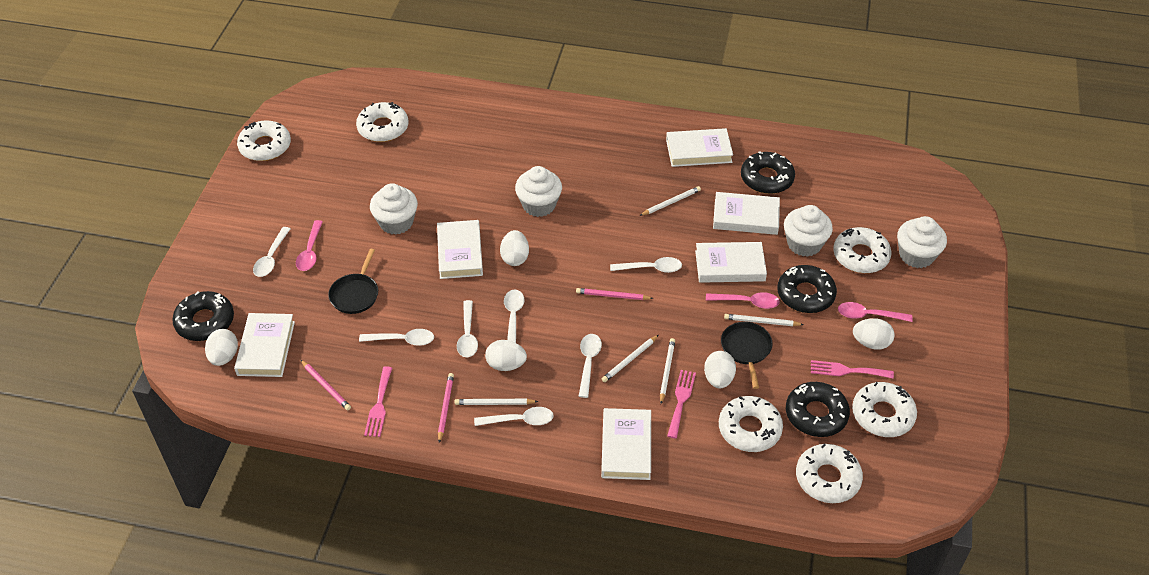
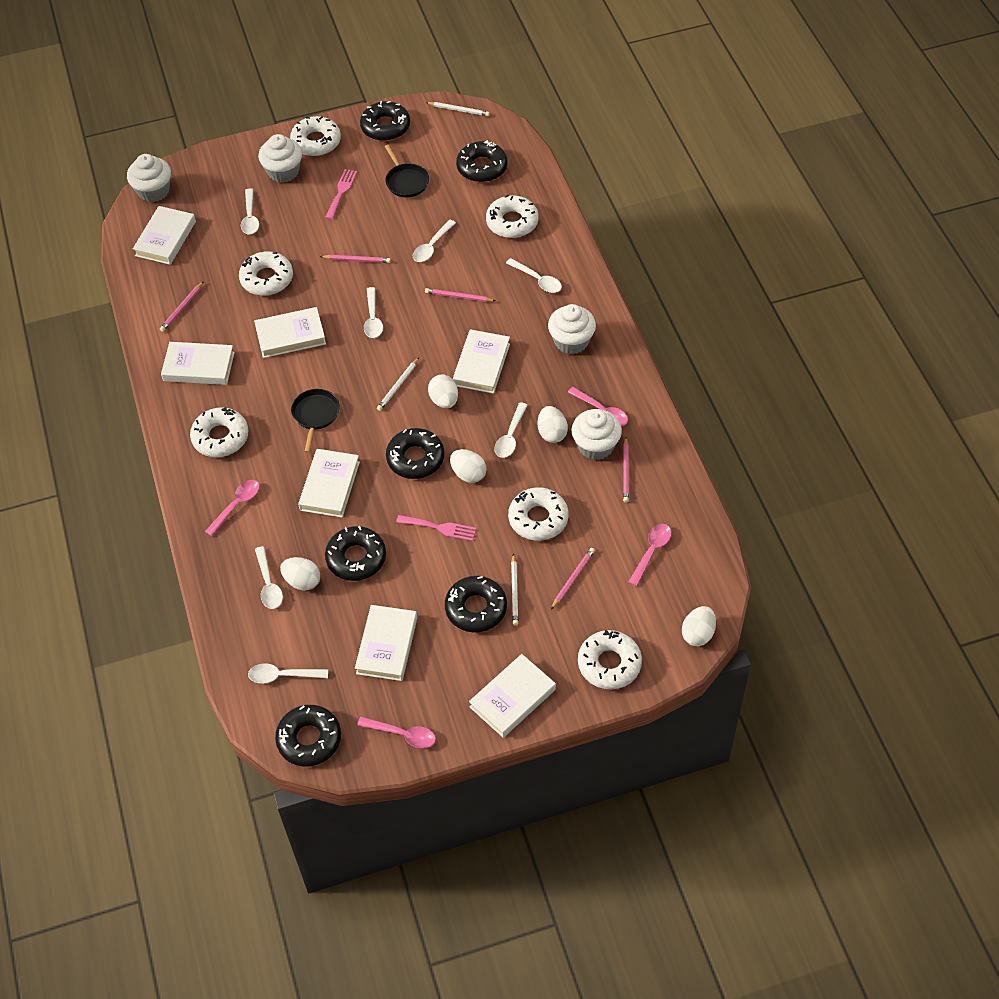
black donut: 4 -> 6
pink fork: 3 -> 2
pink pencil: 3 -> 5
pink spoon: 3 -> 4
white book: 6 -> 7
white pencil: 5 -> 3

